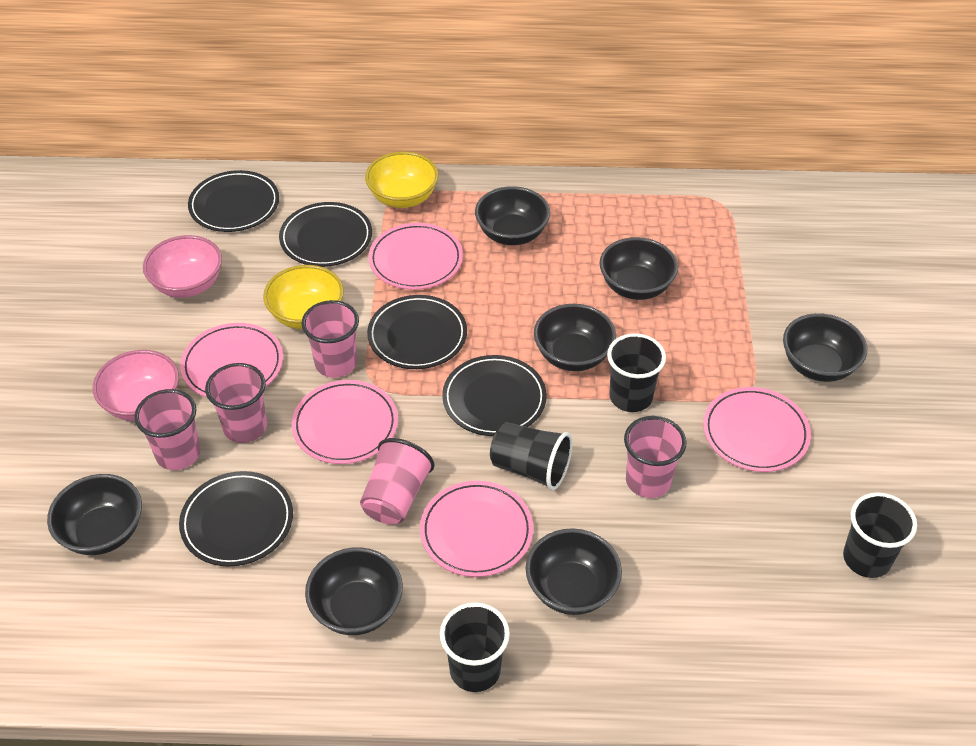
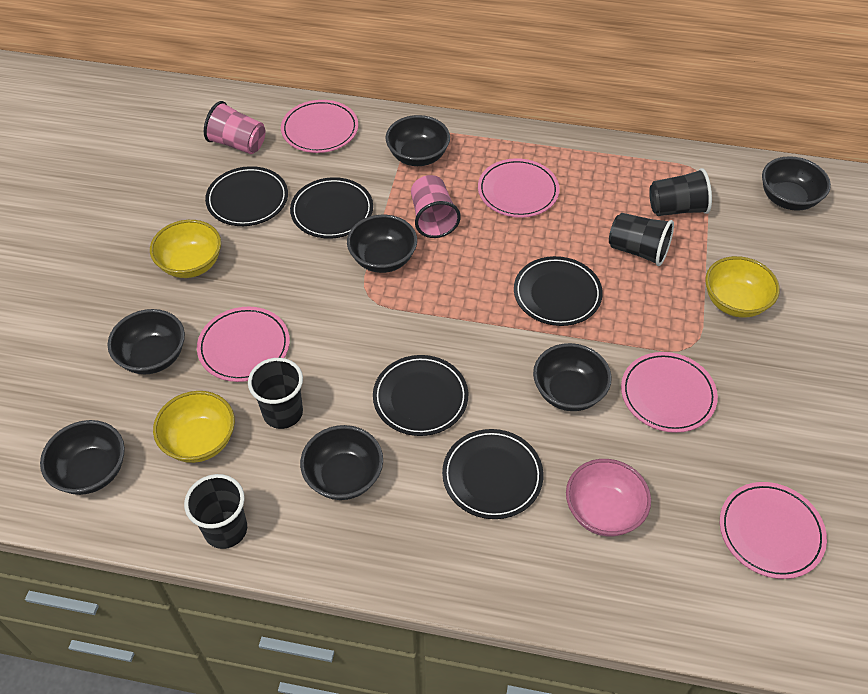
pink bowl: 2 -> 1
pink cup: 5 -> 2
yellow bowl: 2 -> 3

